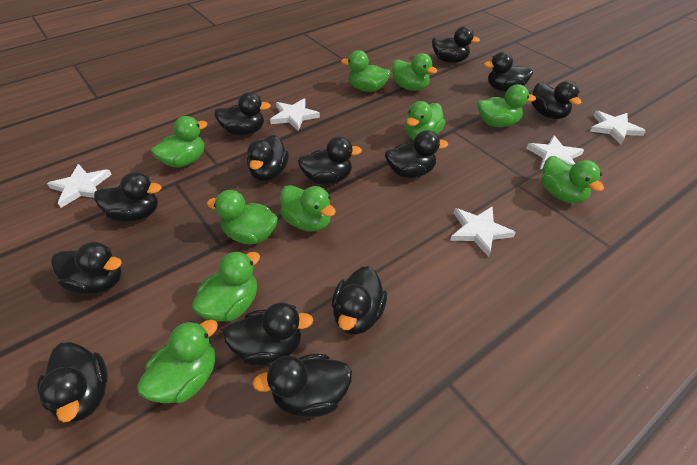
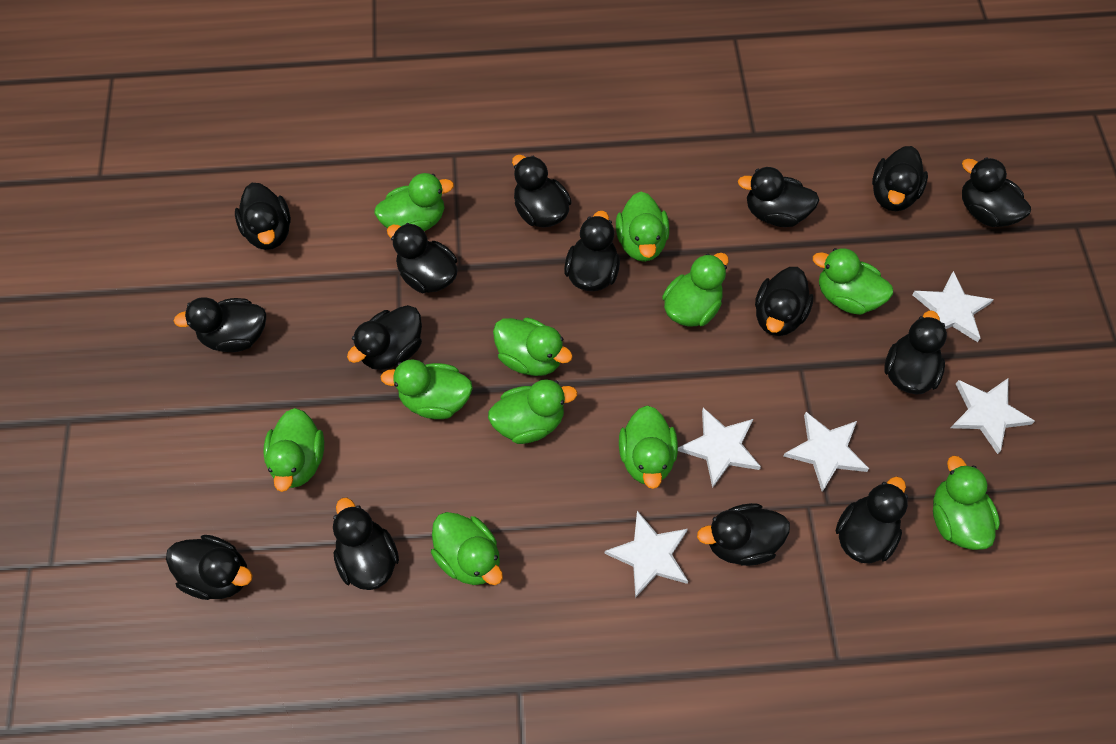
black duck: 13 -> 15
green duck: 10 -> 11

